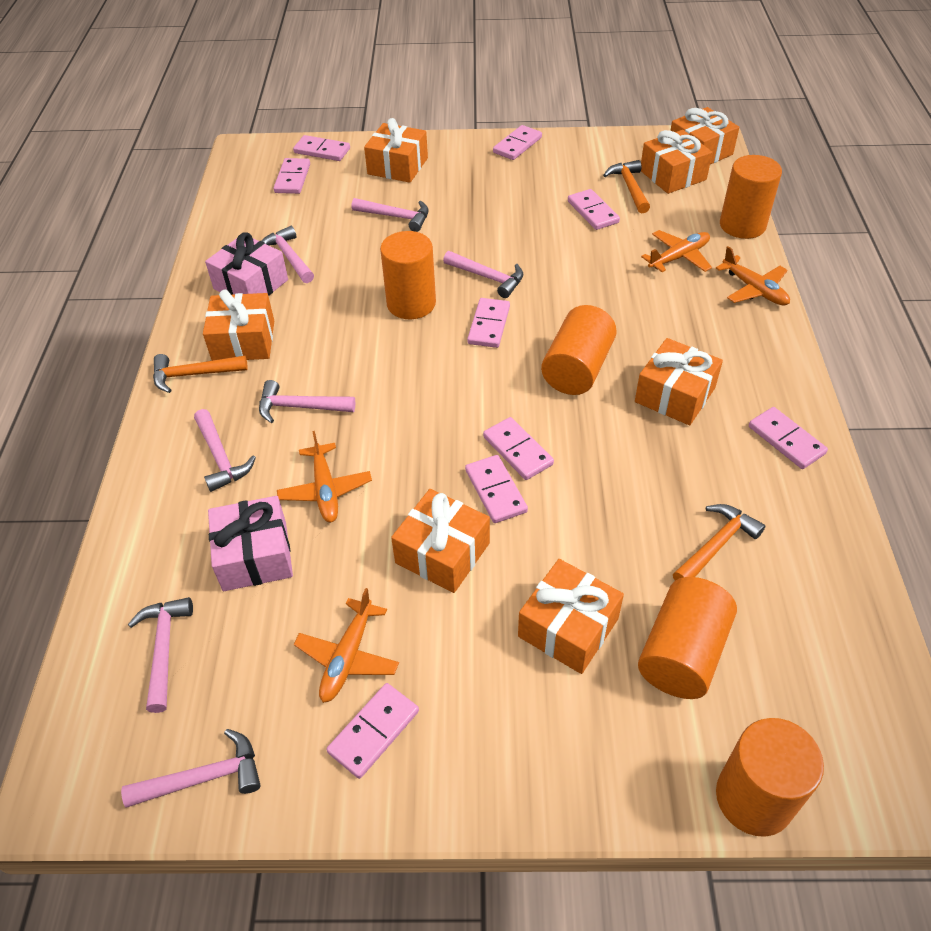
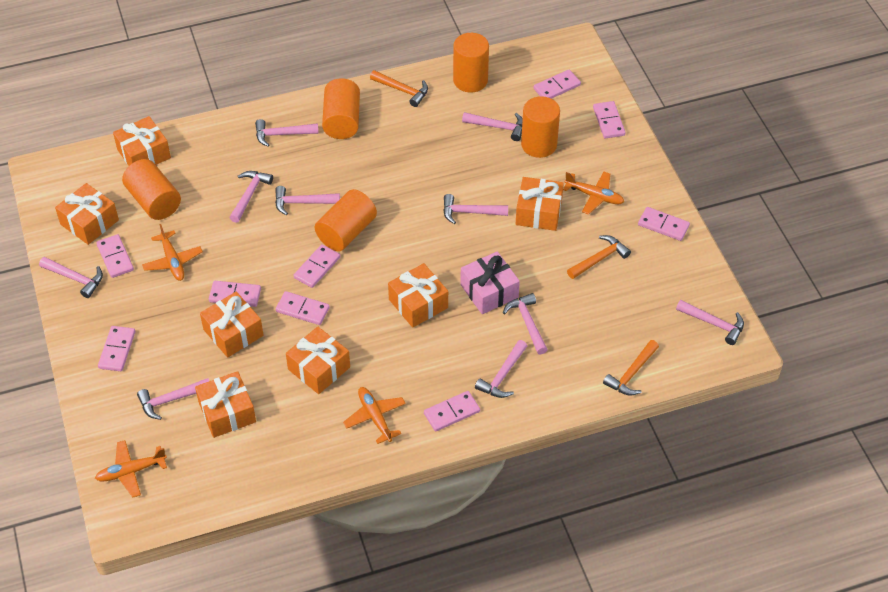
pink gift: 2 -> 1
pink hammer: 7 -> 10

